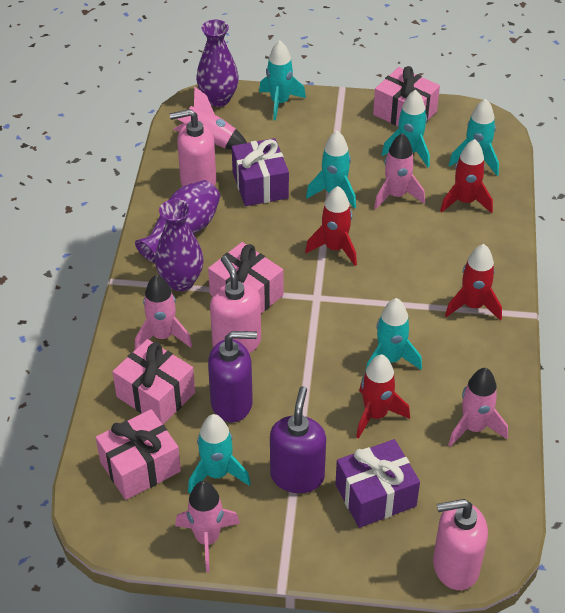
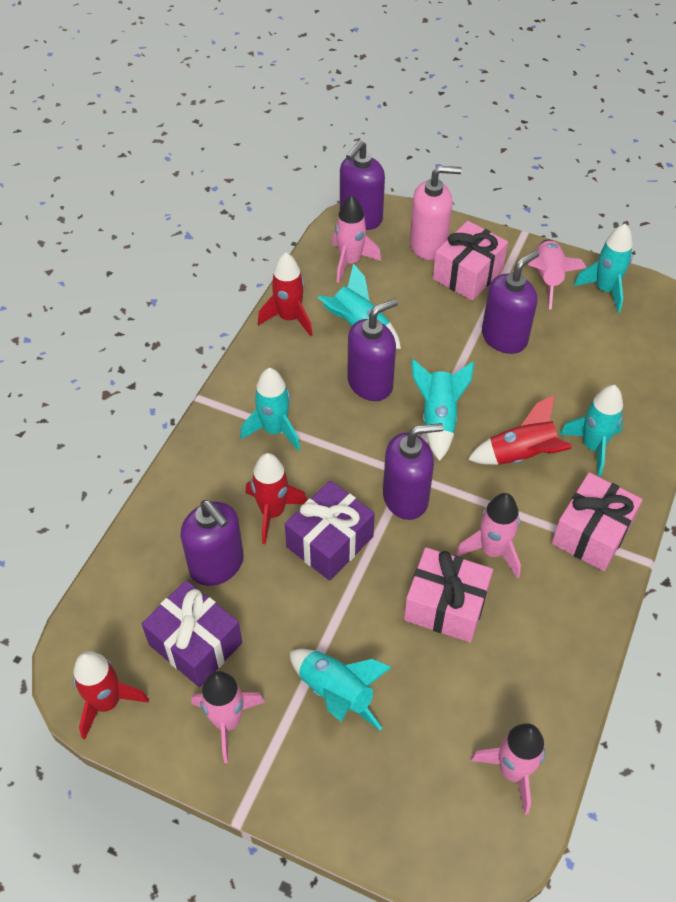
pink gift: 4 -> 3
pink soap dispenser: 3 -> 1
purple soap dispenser: 2 -> 5
purple vase: 3 -> 0

